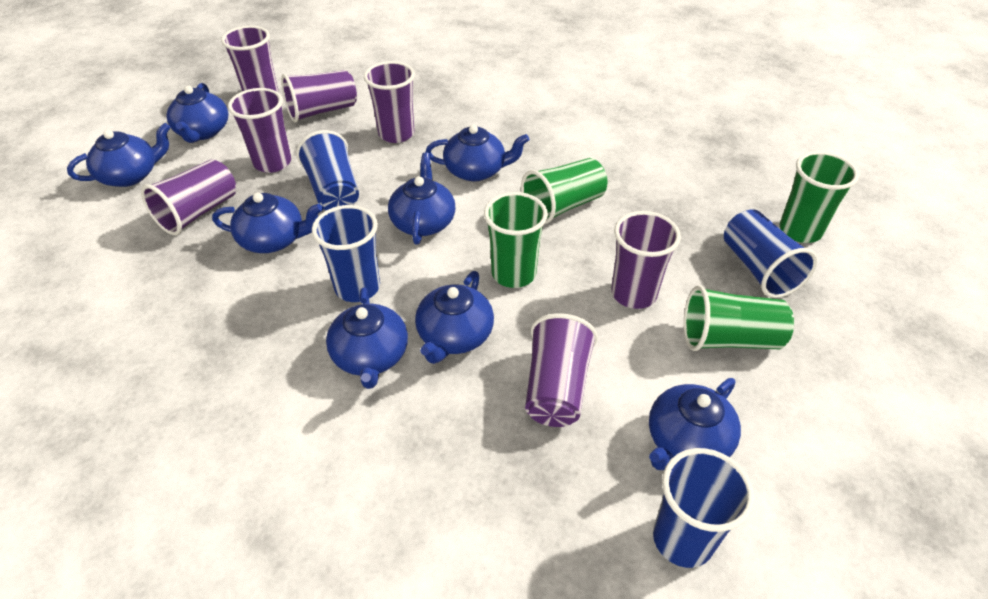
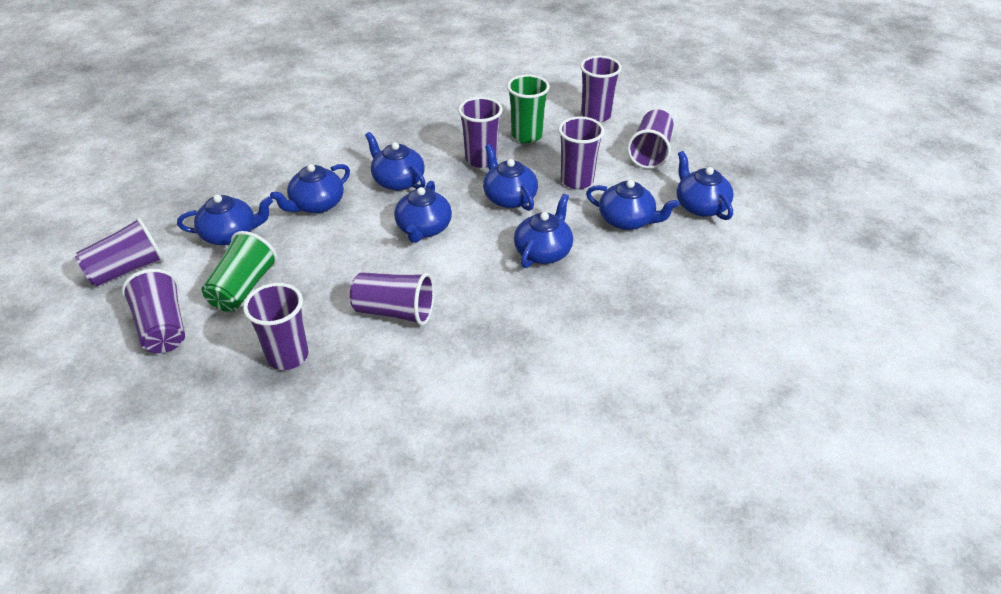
blue cup: 4 -> 0
green cup: 4 -> 2
purple cup: 7 -> 8

